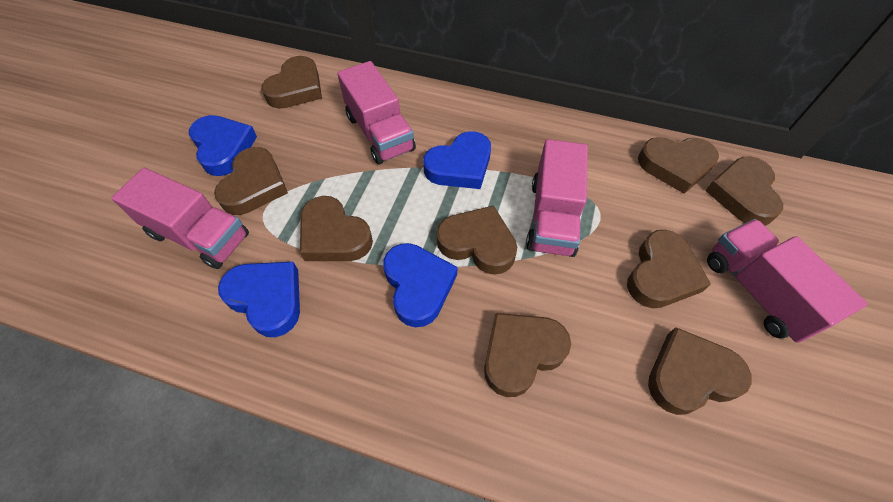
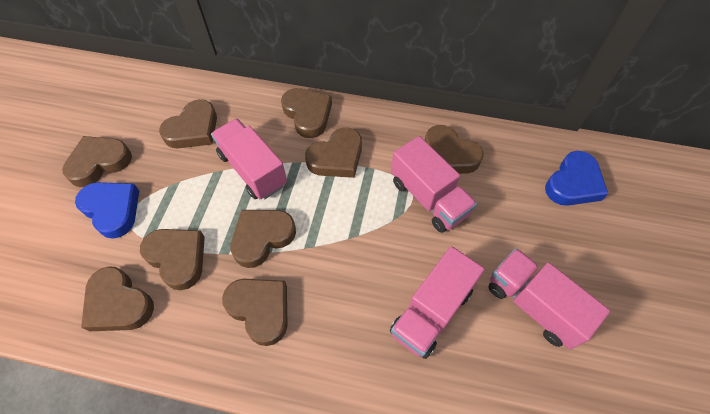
blue heart: 4 -> 2

